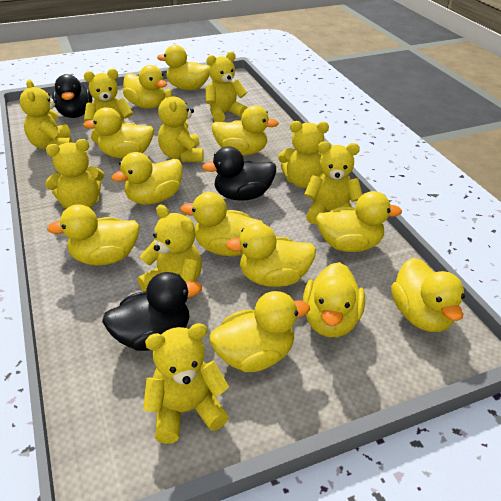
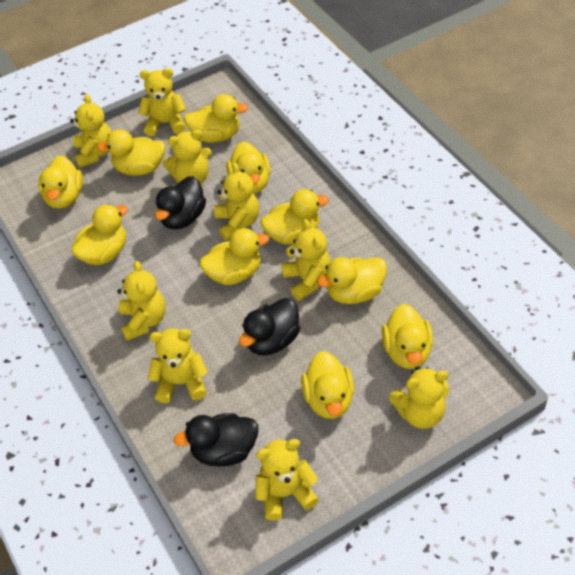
yellow duck: 12 -> 10

